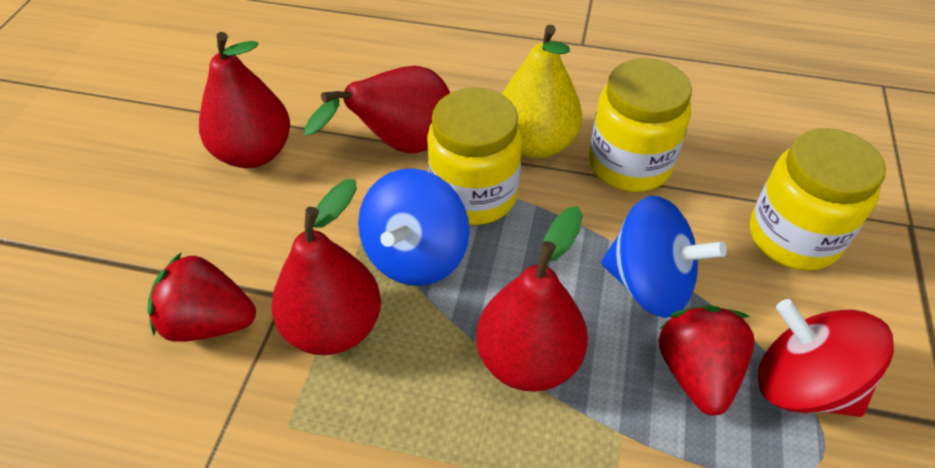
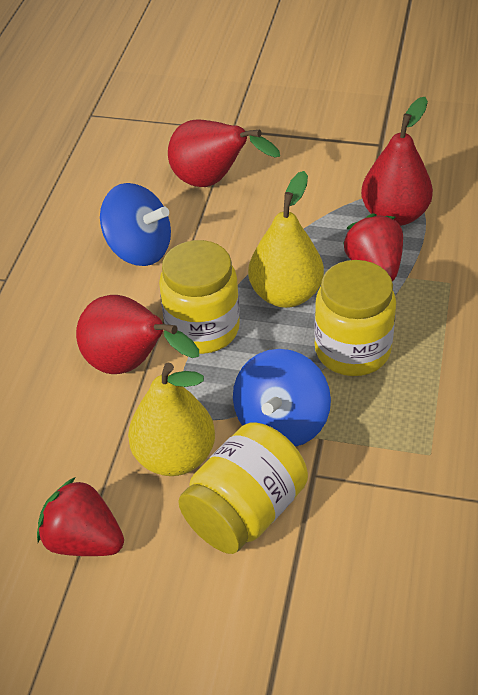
red pear: 4 -> 3
red spinning top: 1 -> 0
yellow pear: 1 -> 2

